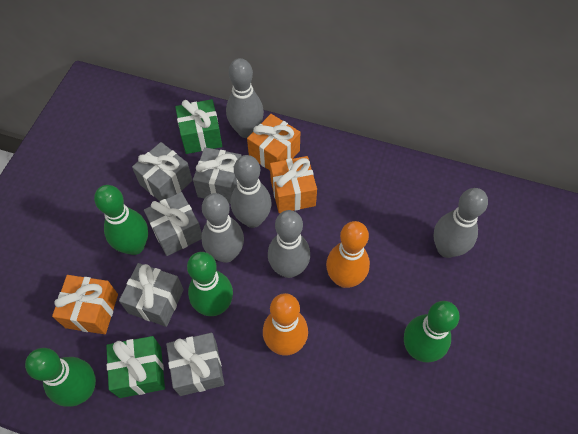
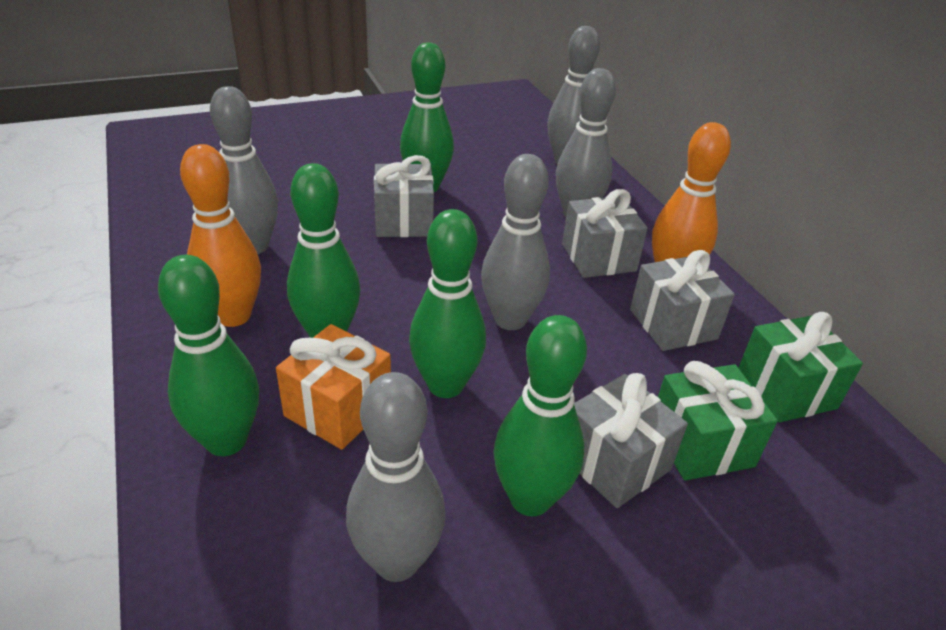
green bowling pin: 4 -> 5
grey gift: 5 -> 4
orange gift: 3 -> 1

